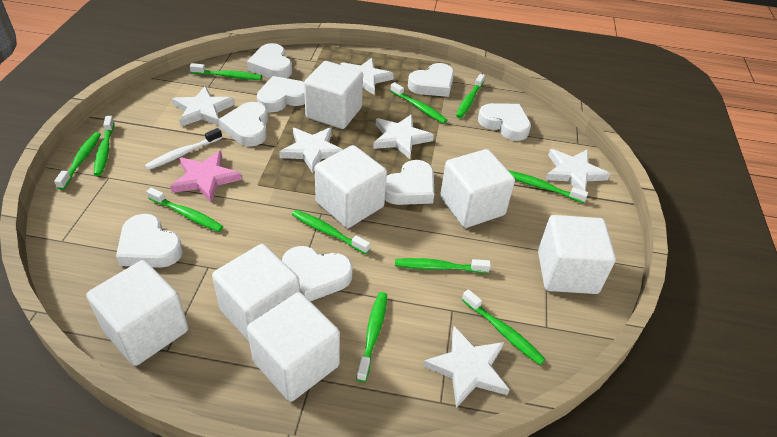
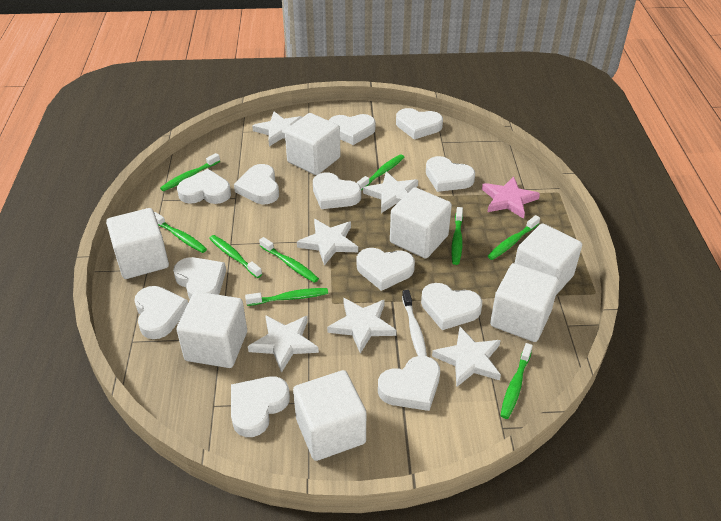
green toothbrush: 11 -> 9
white heart: 8 -> 12

